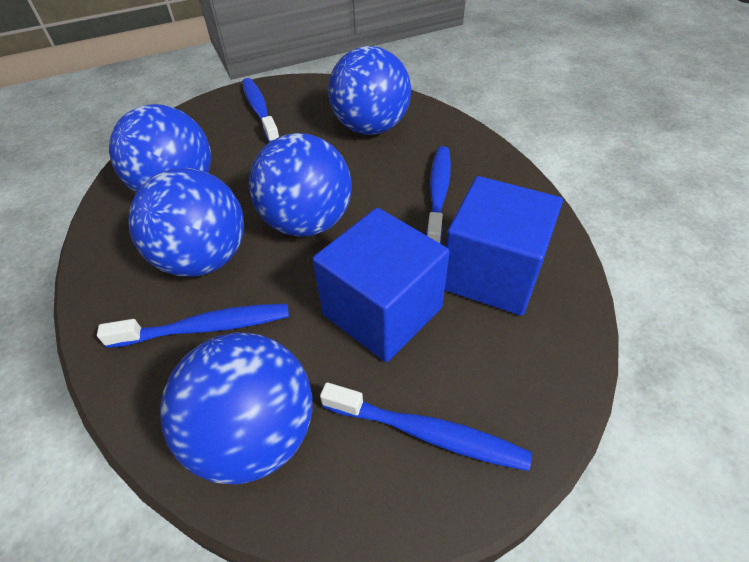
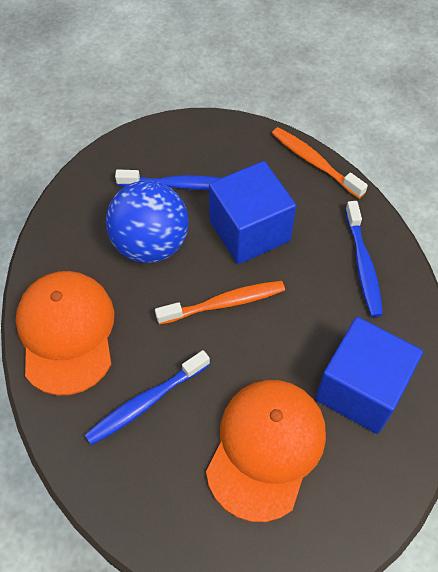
blue ball: 5 -> 1
blue toothbrush: 4 -> 3
orange cap: 0 -> 2
orange toothbrush: 0 -> 2

